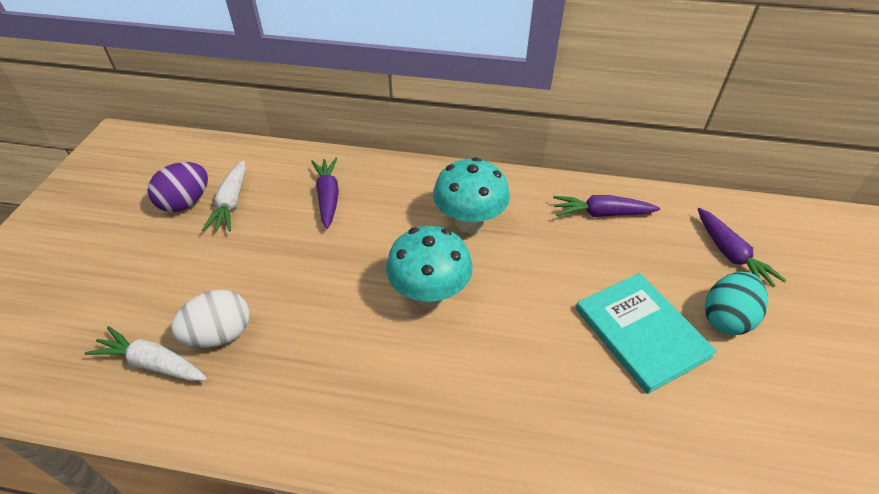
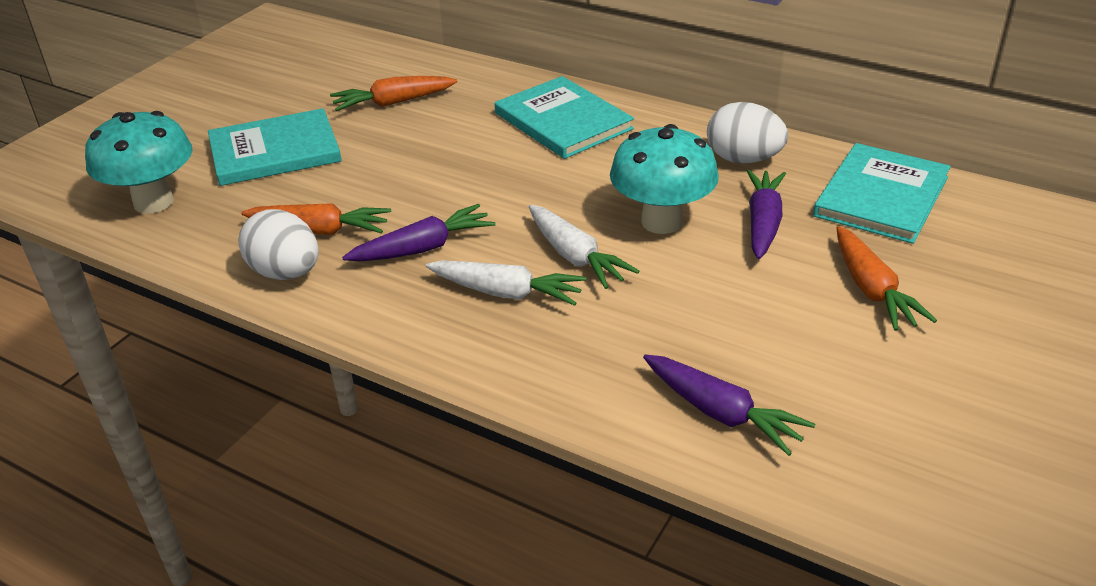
orange carrot: 0 -> 3
purple egg: 1 -> 0
turquoise book: 1 -> 3
turquoise egg: 1 -> 0
white egg: 1 -> 2

